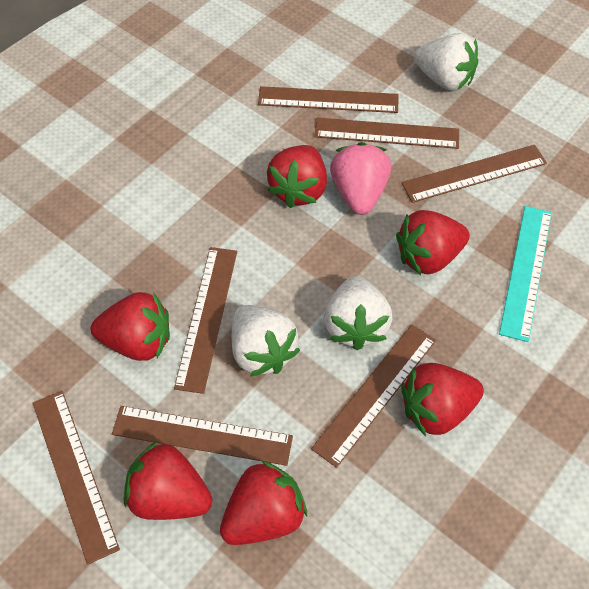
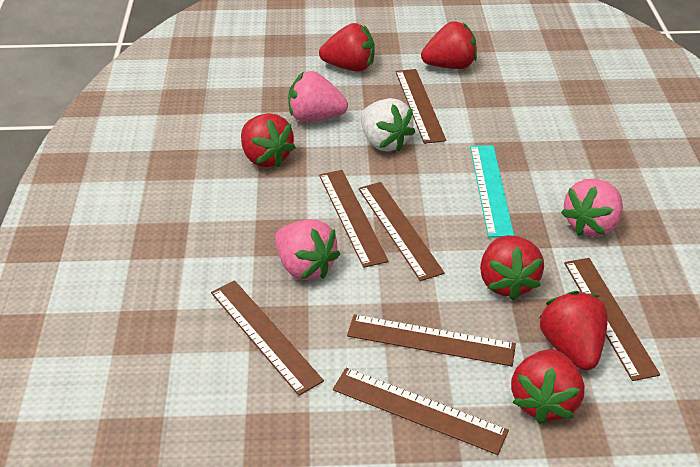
pink strawberry: 1 -> 3
white strawberry: 3 -> 1

